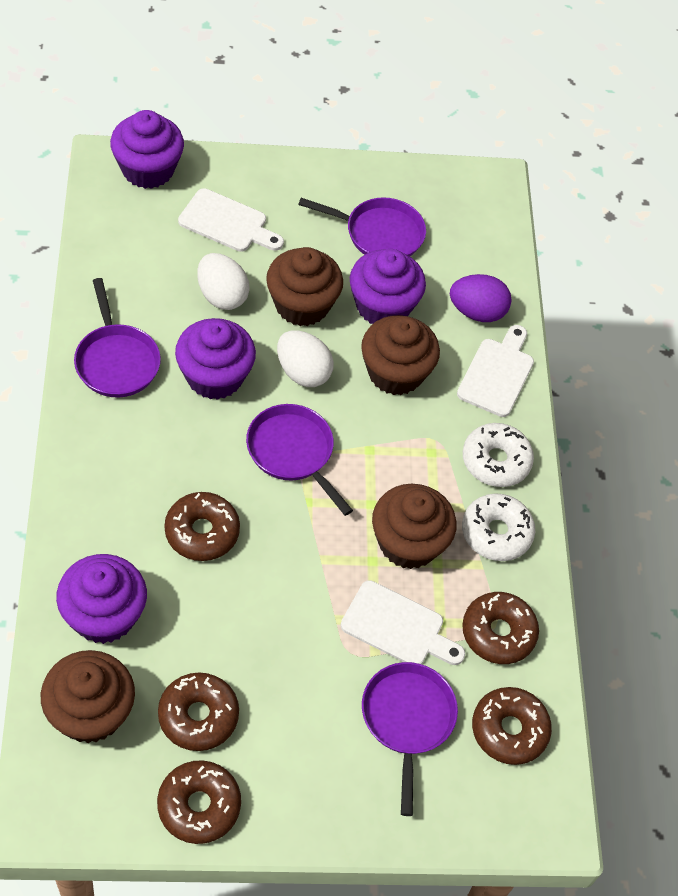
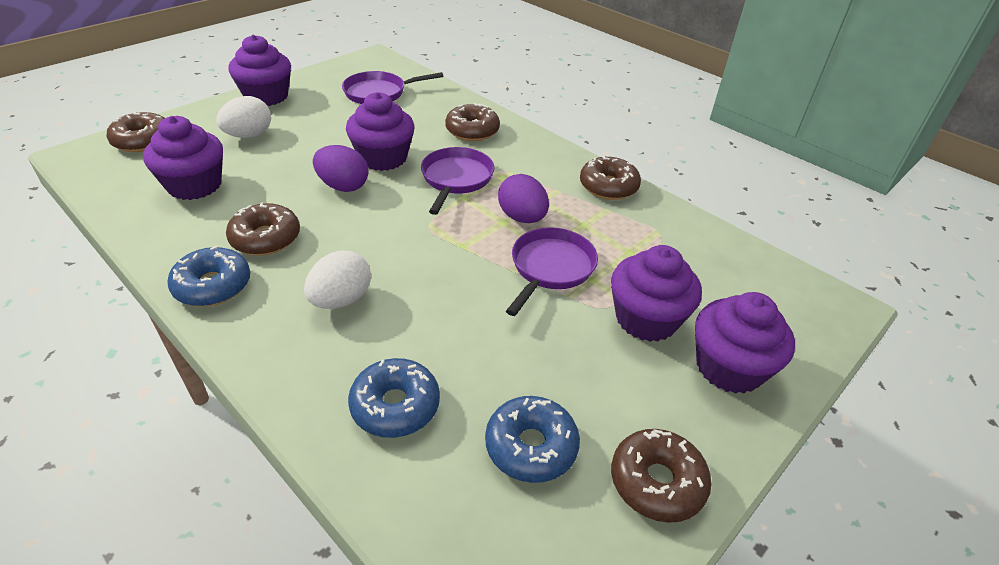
blue donut: 0 -> 3
brown cupcake: 4 -> 0
purple cupcake: 4 -> 5
purple egg: 1 -> 2
purple pan: 4 -> 3
white cutting board: 3 -> 0
white donut: 2 -> 0

